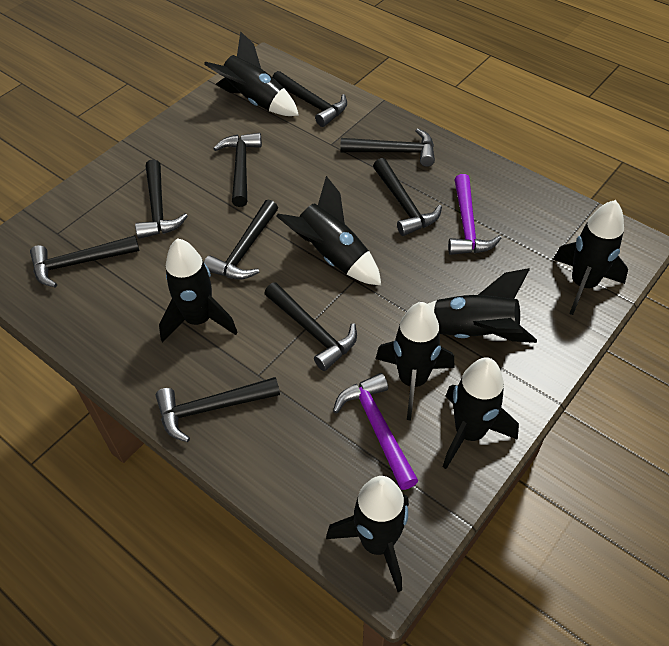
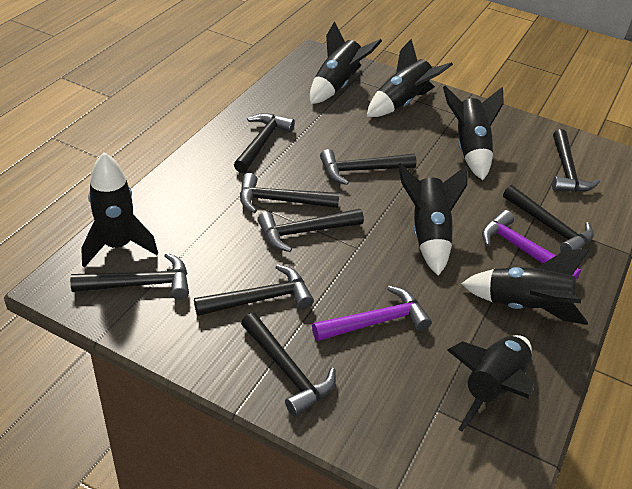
black rocket: 8 -> 7

